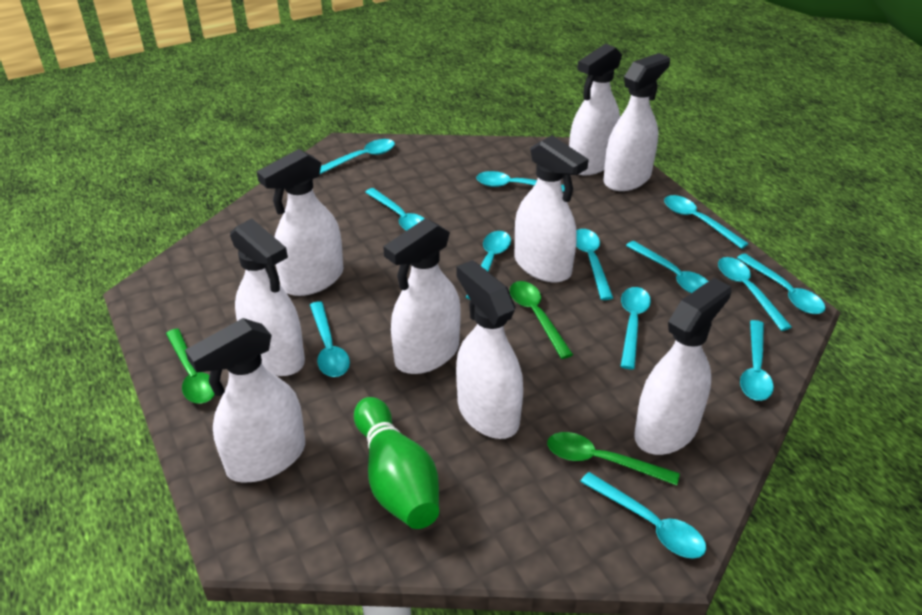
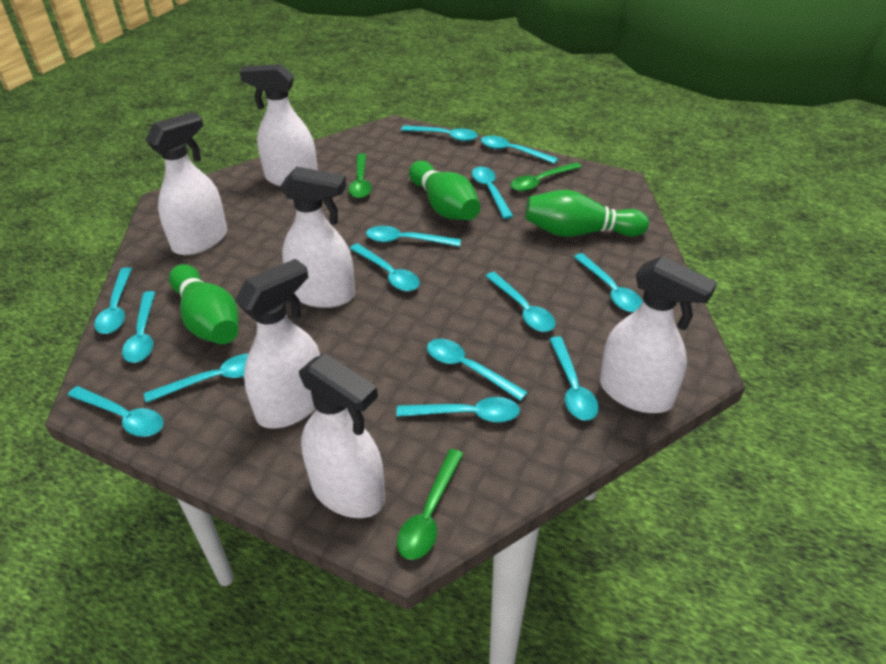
green bowling pin: 1 -> 3
turquoise spoon: 13 -> 14
white spray bottle: 9 -> 6

